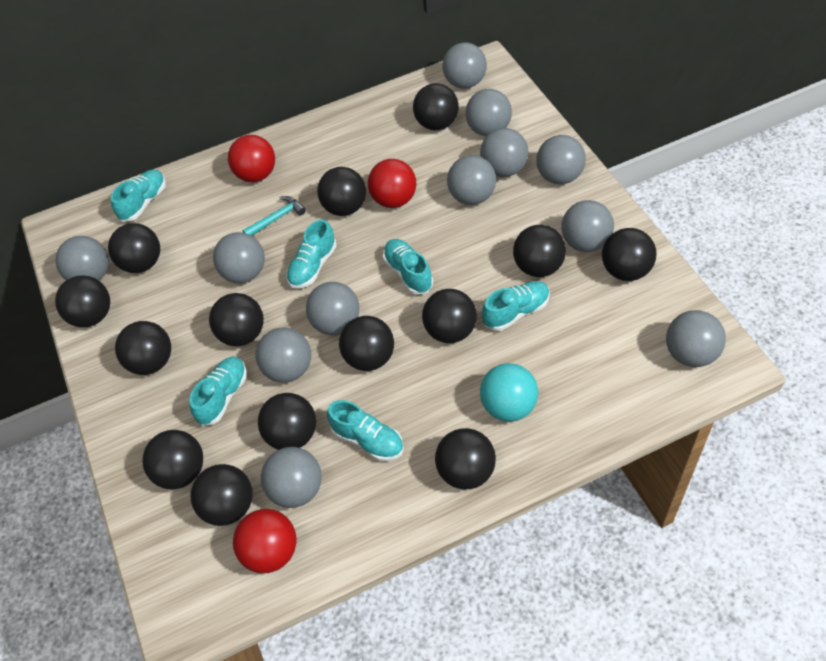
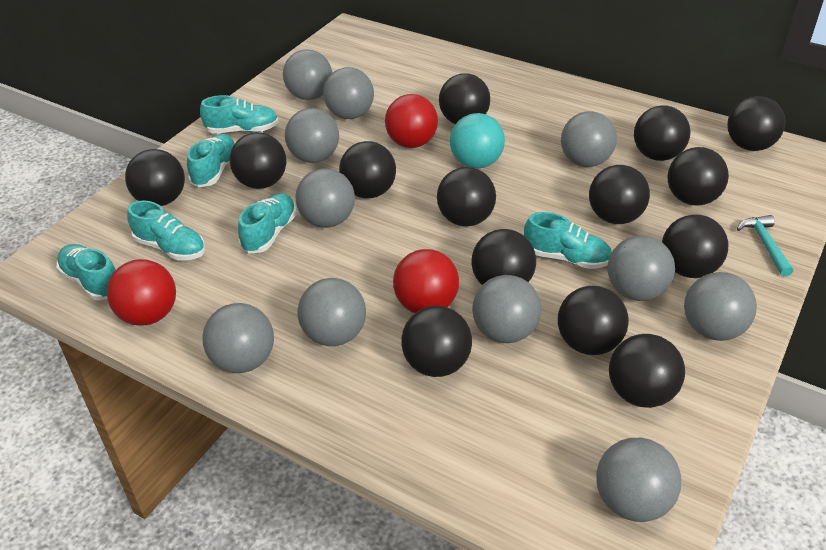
grey ball: 12 -> 11

